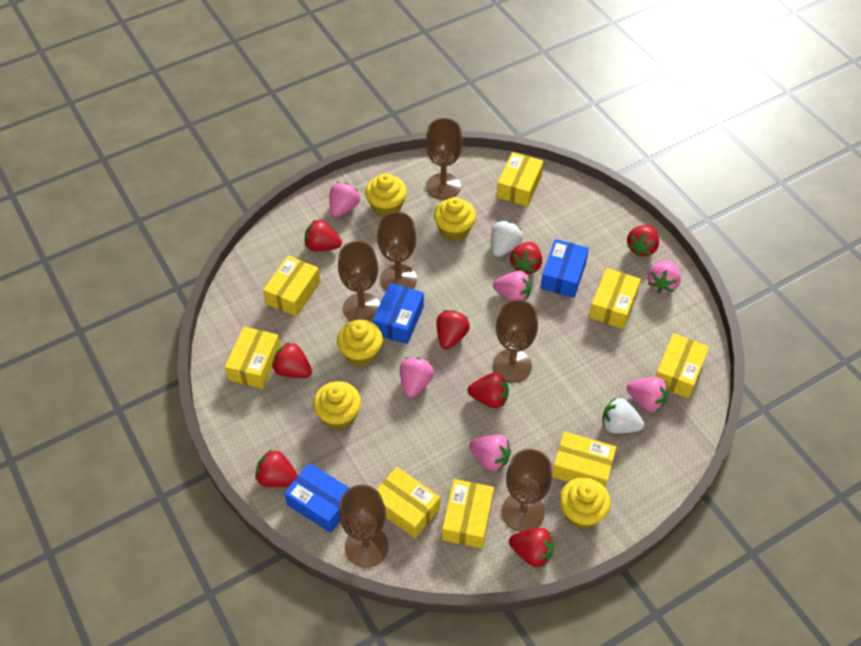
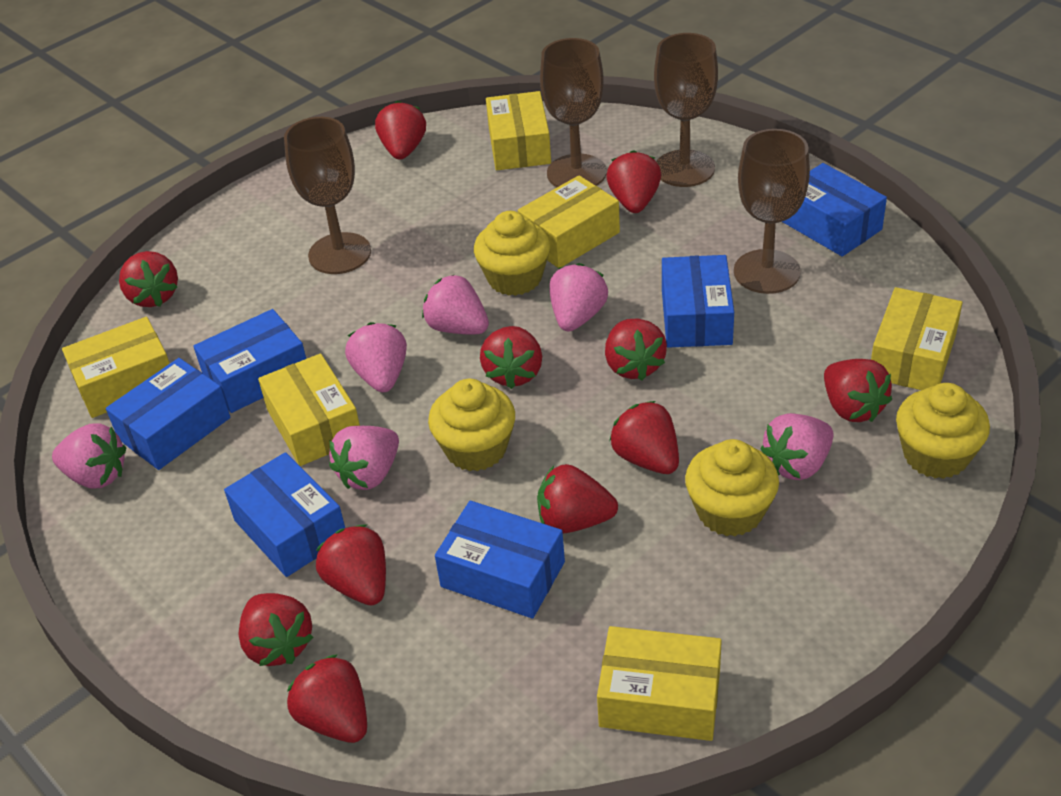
blue box: 3 -> 6
brown goblet: 6 -> 4
red strawberry: 8 -> 11
white strawberry: 2 -> 0
yellow box: 8 -> 6
yellow cupcake: 5 -> 4

